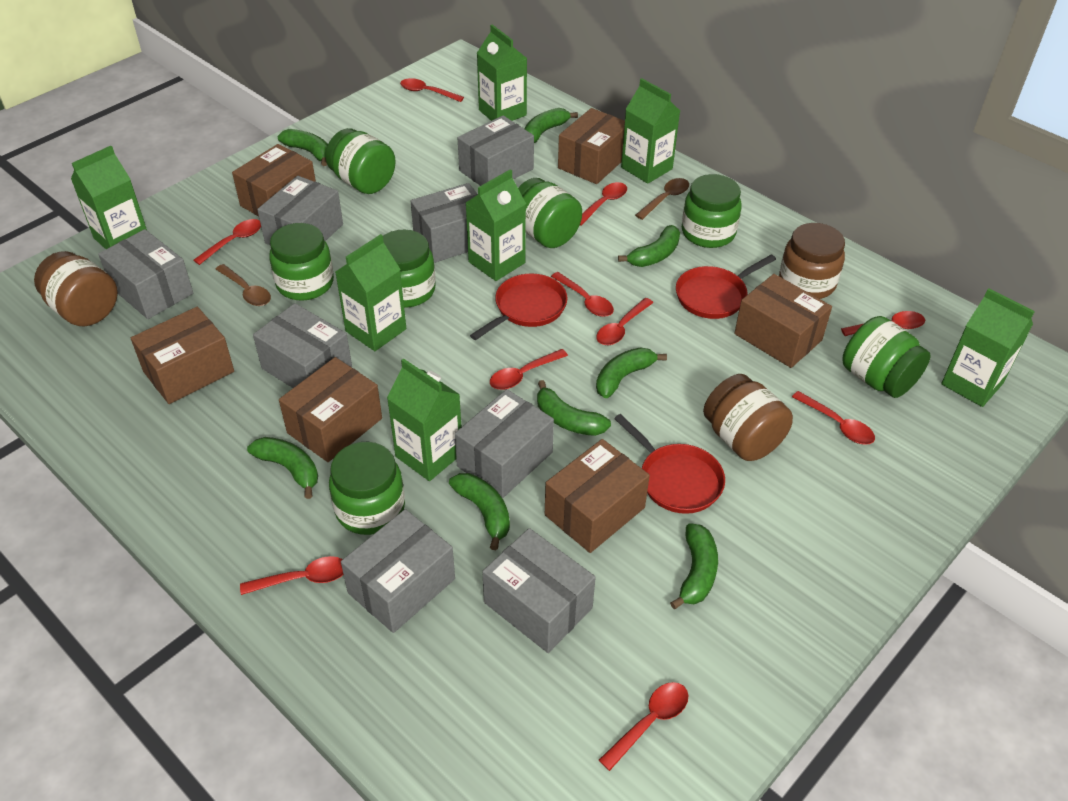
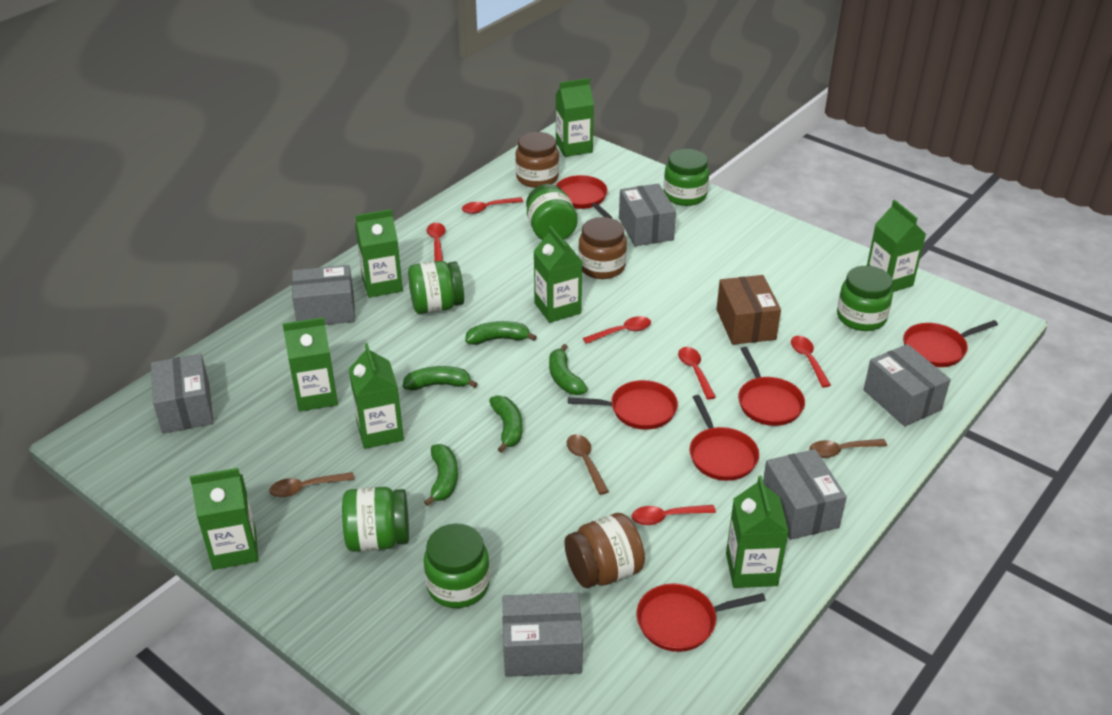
brown box: 6 -> 1
brown spoon: 2 -> 3
green banana: 8 -> 5
green carton: 7 -> 8
green jar: 7 -> 6
grey box: 8 -> 6
red pan: 3 -> 6
red spoon: 10 -> 6

